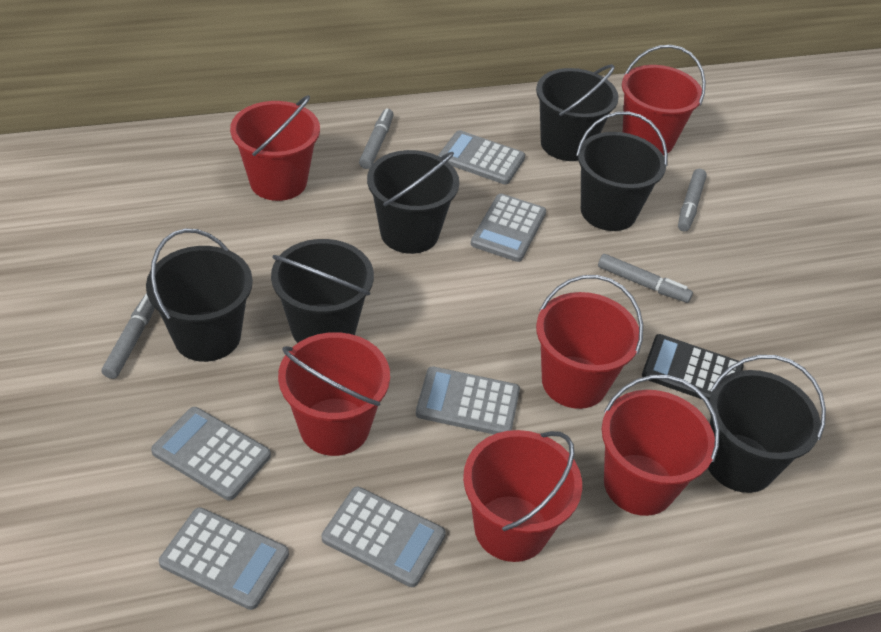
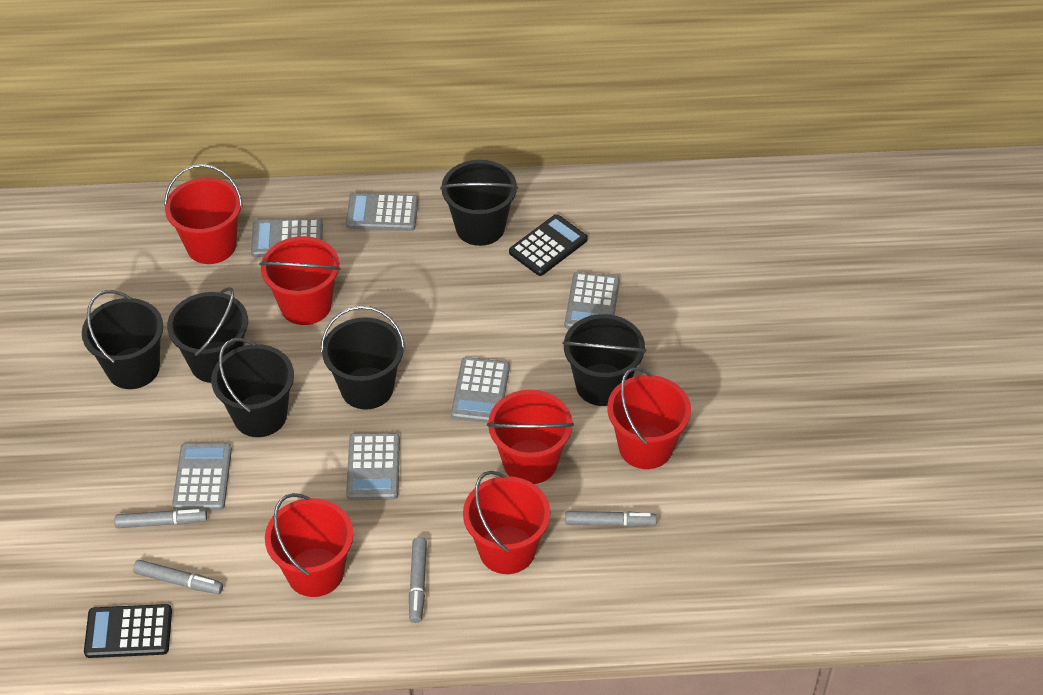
black calculator: 1 -> 2

